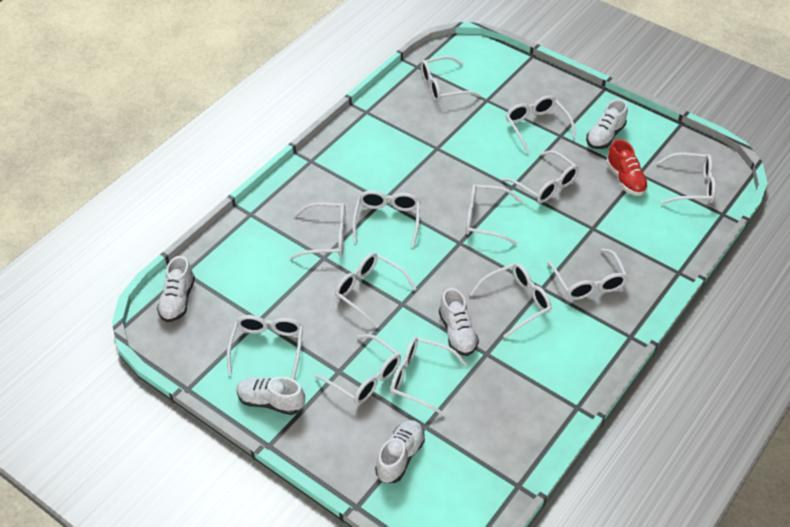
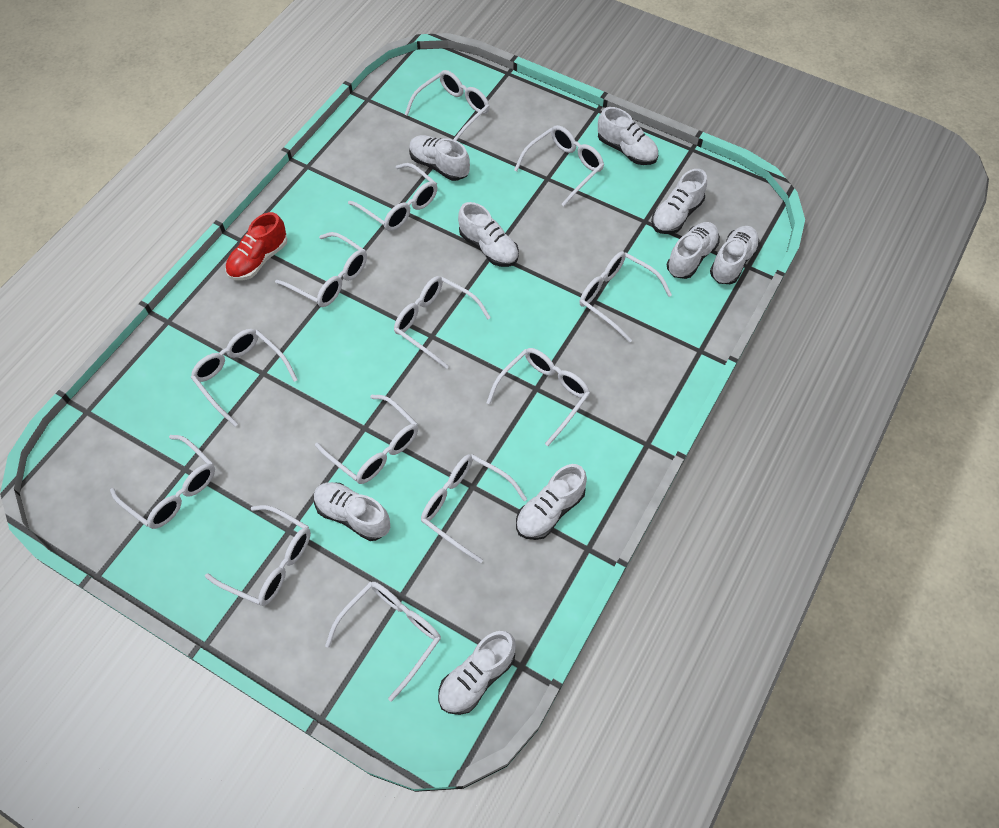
white shoe: 5 -> 9

